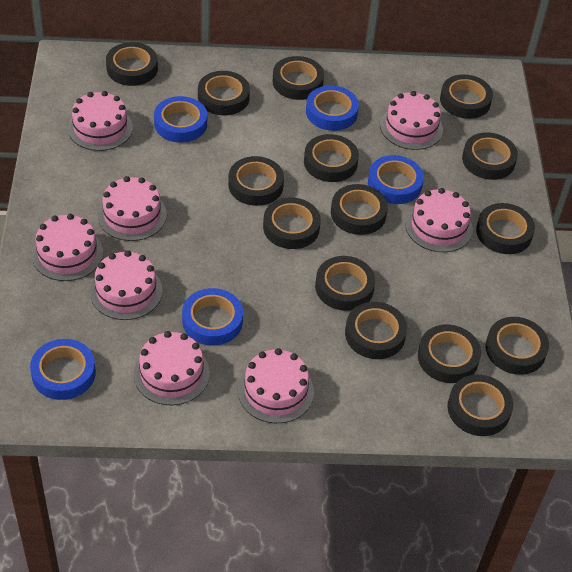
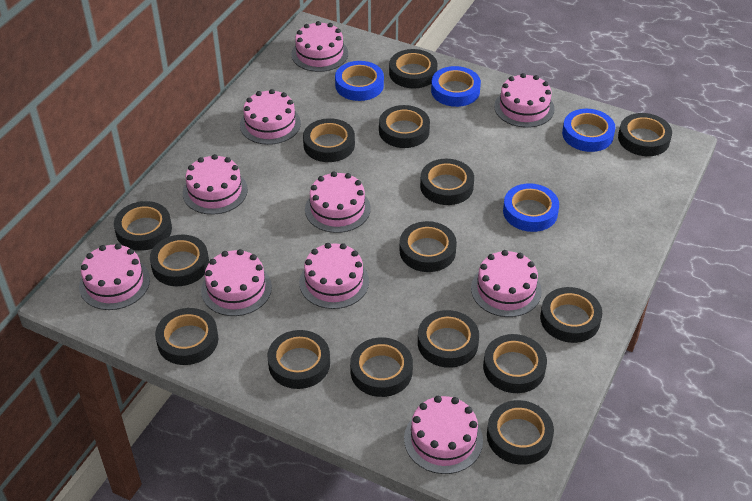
blue tape: 5 -> 4
pink cake: 8 -> 10

